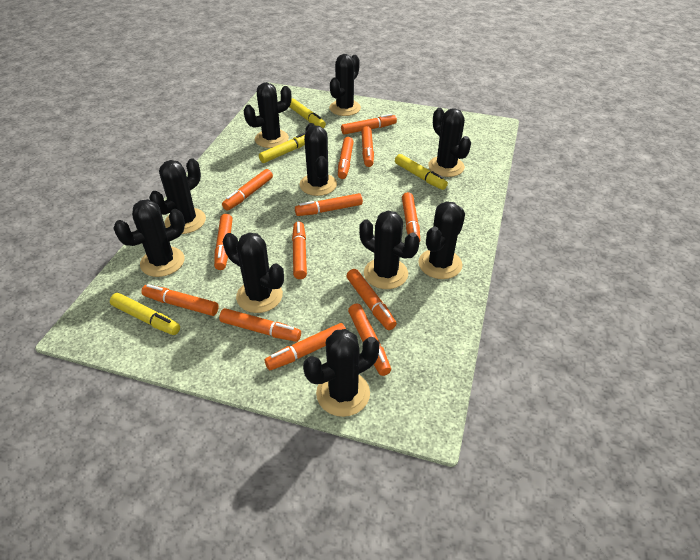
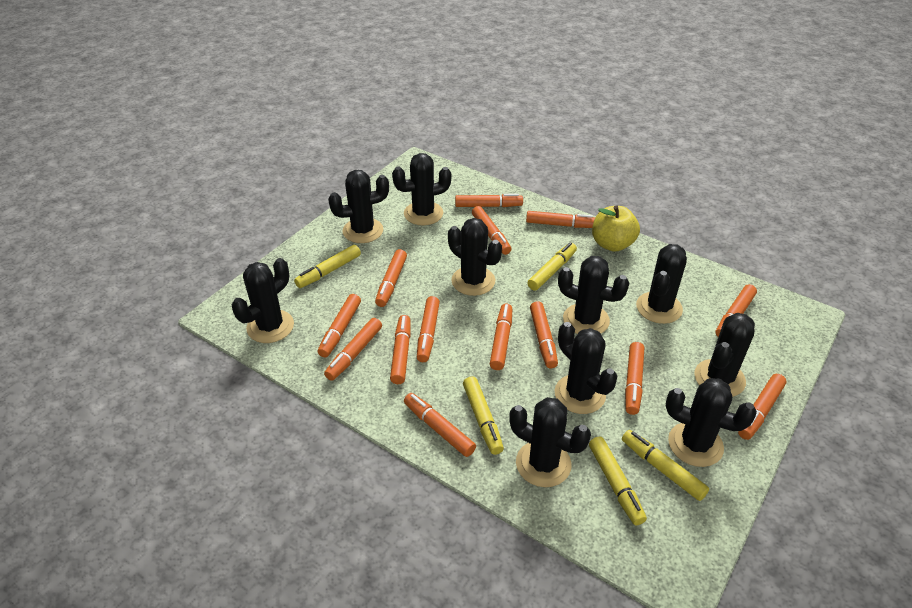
orange marker: 13 -> 14
yellow apple: 0 -> 1
yellow marker: 4 -> 5

